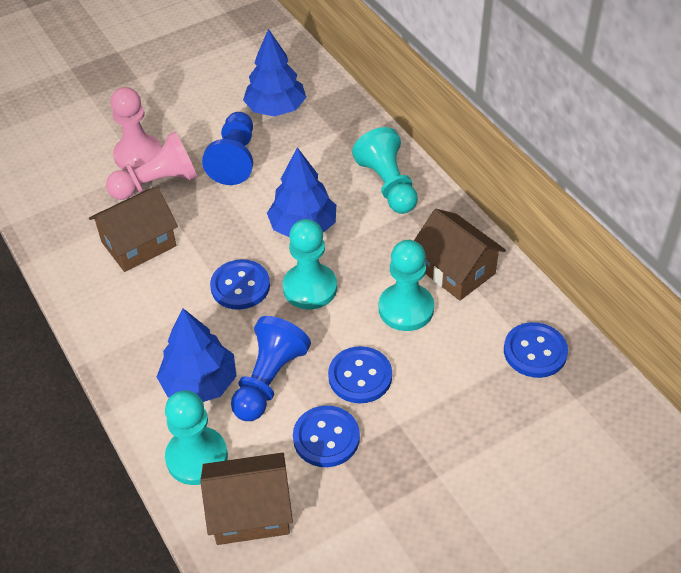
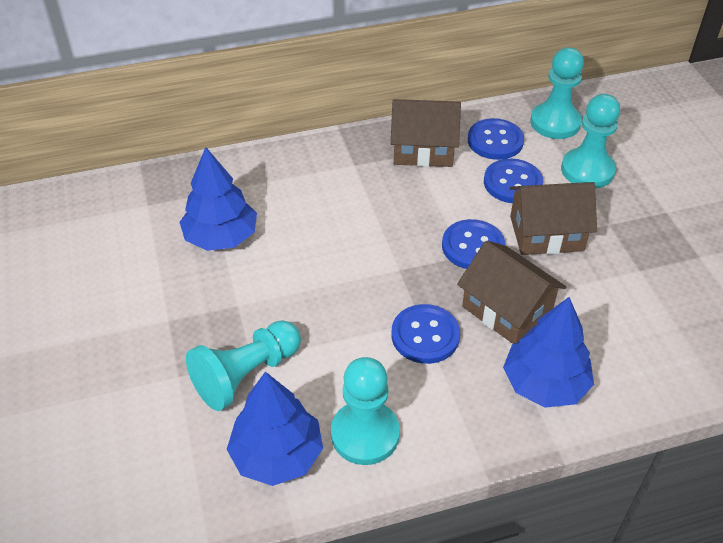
blue pawn: 2 -> 0
pink pawn: 2 -> 0

